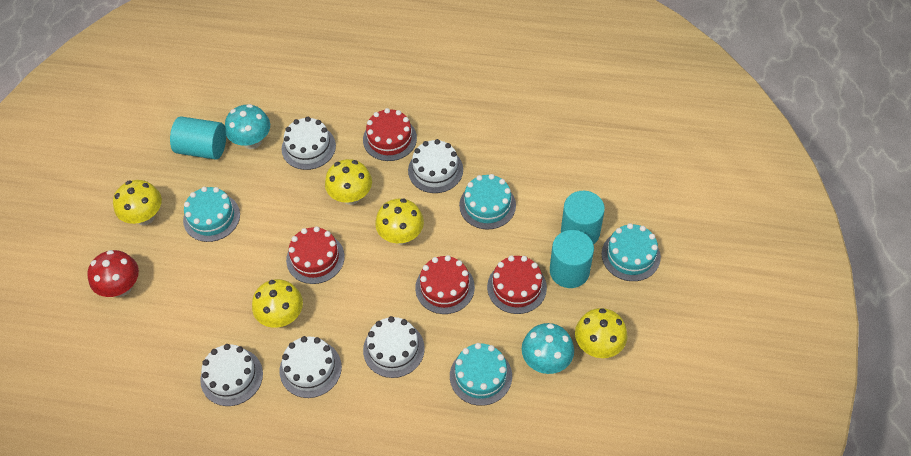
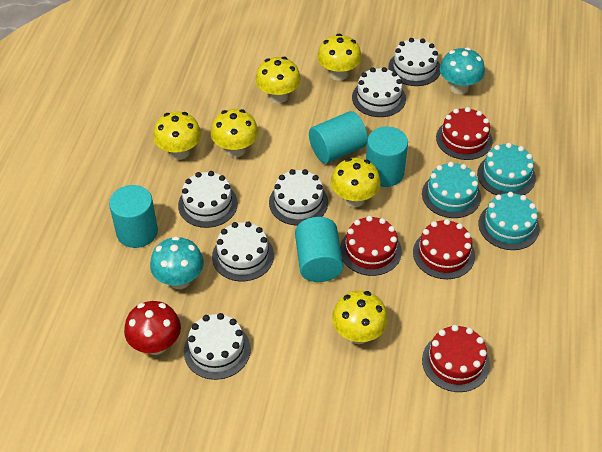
turquoise cake: 4 -> 3
turquoise cylinder: 3 -> 4
white cake: 5 -> 6
yellow mushroom: 5 -> 6

